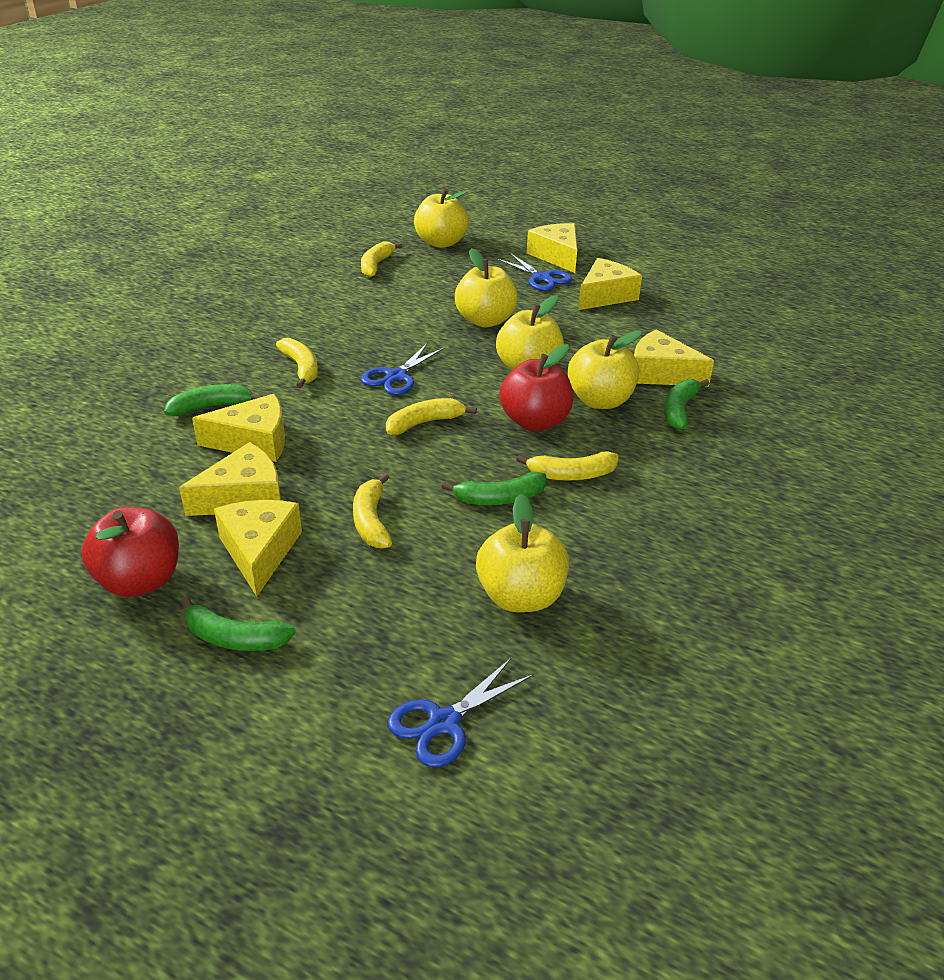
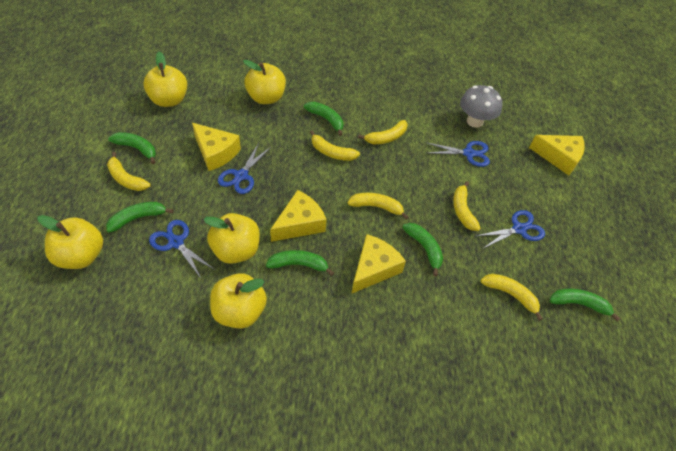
blue scissors: 3 -> 4
green banana: 4 -> 6
grey mushroom: 0 -> 1
red apple: 2 -> 0
yellow banana: 5 -> 6
yellow cheese: 6 -> 4

